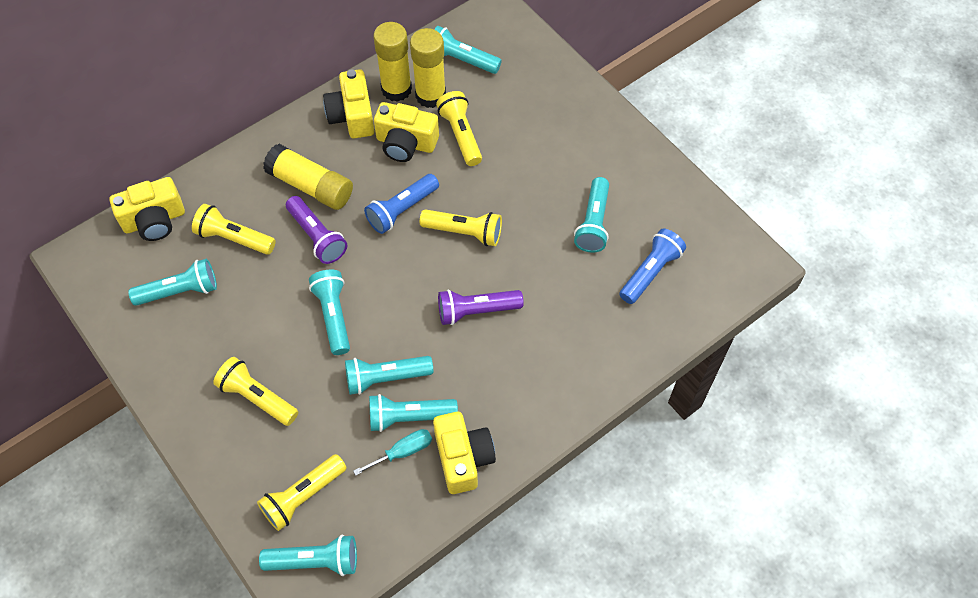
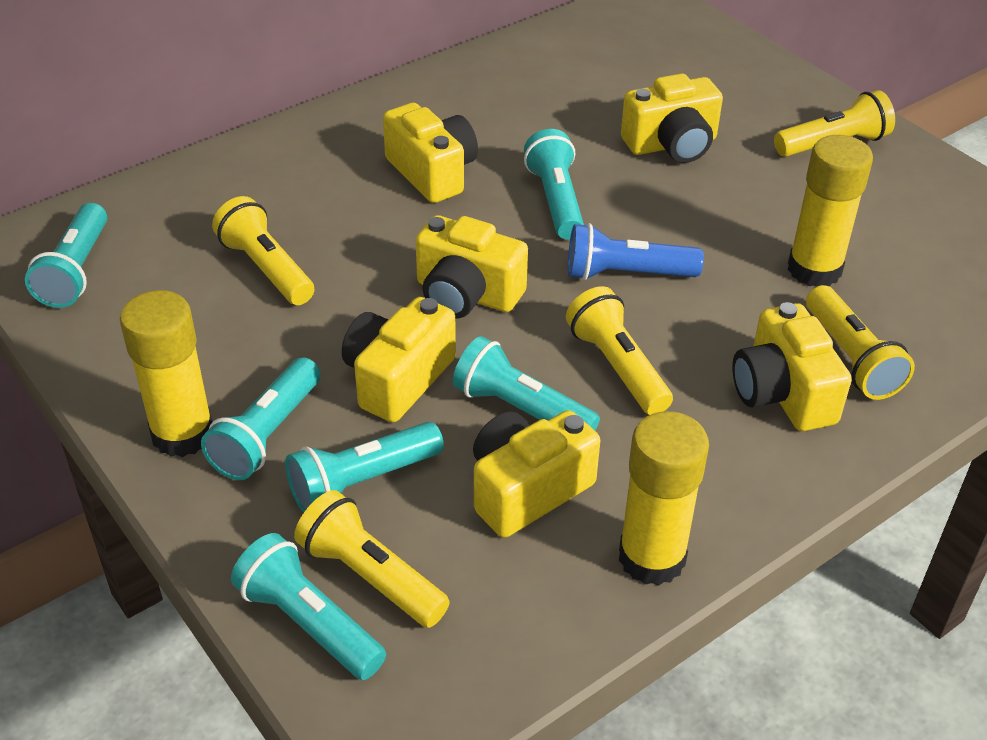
blue flashlight: 2 -> 1
purple flashlight: 2 -> 0
turquoise flashlight: 7 -> 6
turquoise screwdriver: 1 -> 0
yellow camera: 4 -> 6

